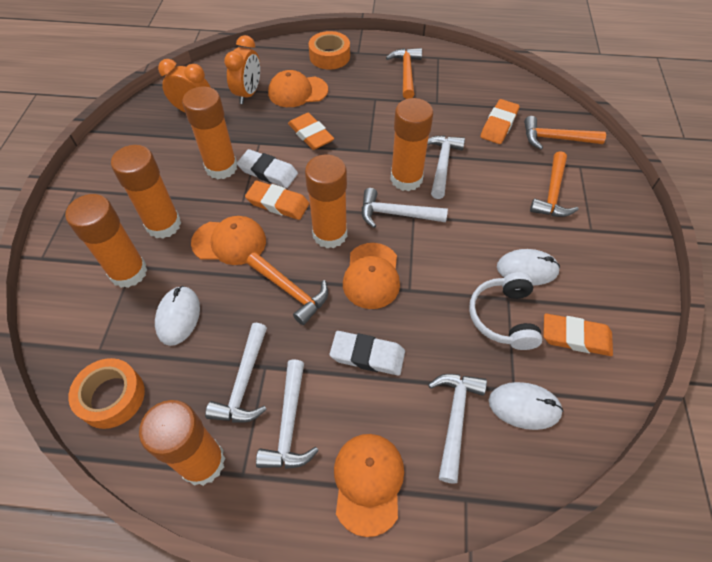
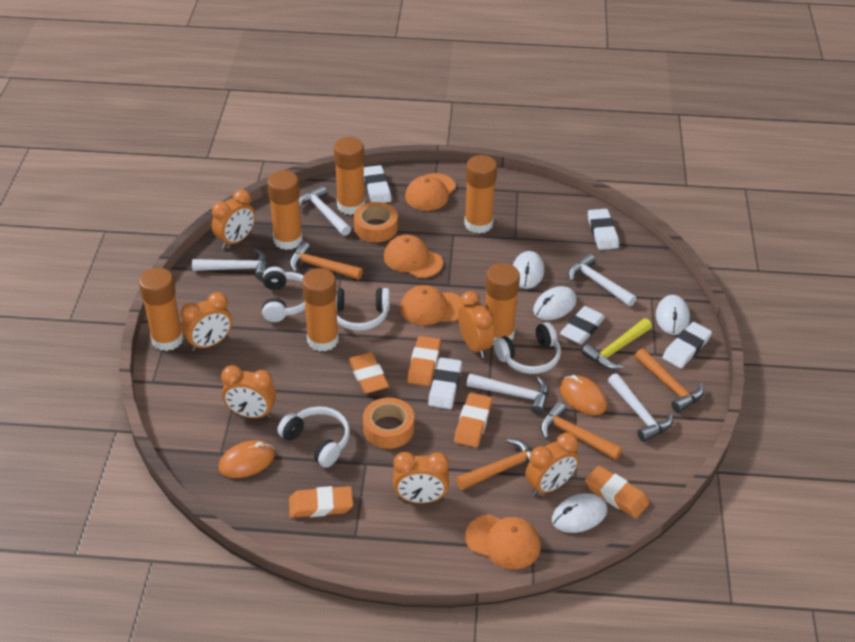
orange clock: 2 -> 6
orange eraser: 4 -> 5
orange mouse: 0 -> 2
white eraser: 2 -> 5
white headphones: 1 -> 4
white mouse: 3 -> 4
yellow hammer: 0 -> 1

